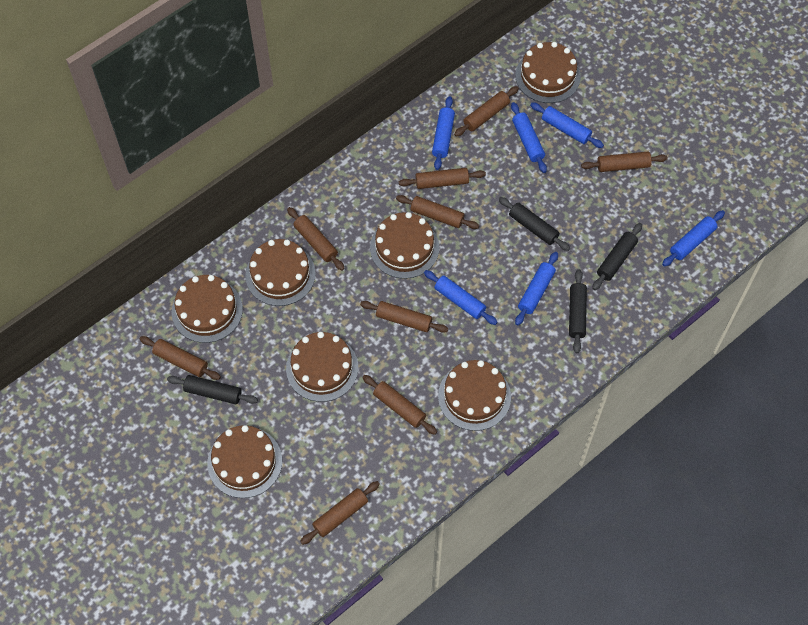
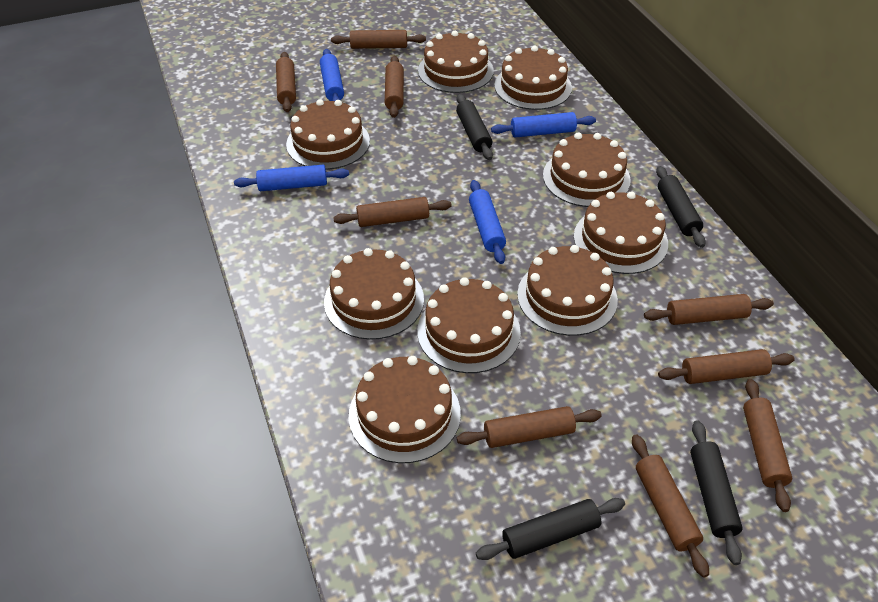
blue rolling pin: 6 -> 4
brown cake: 7 -> 9

